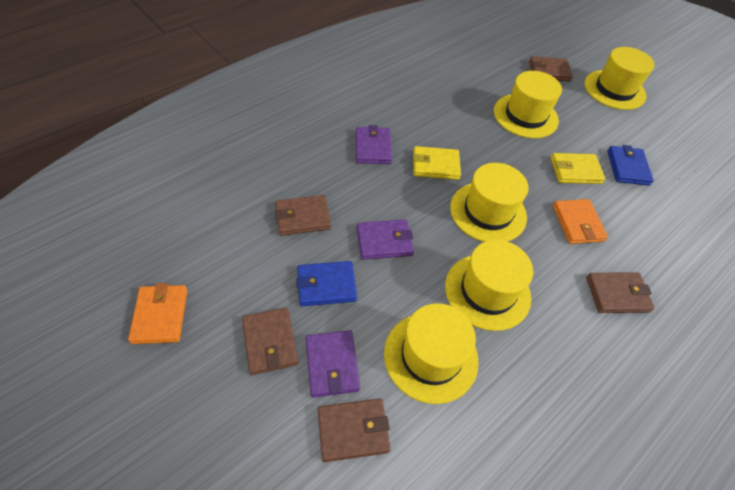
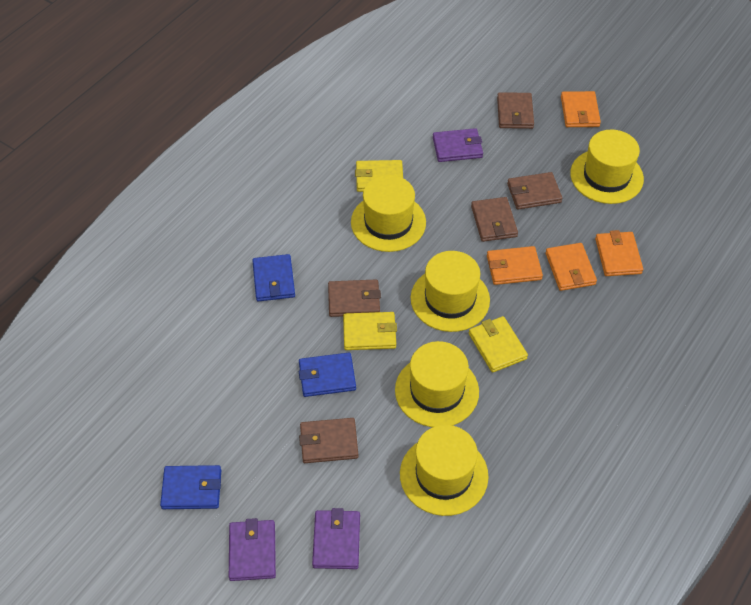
blue wallet: 2 -> 3
orange wallet: 2 -> 4
yellow wallet: 2 -> 3

